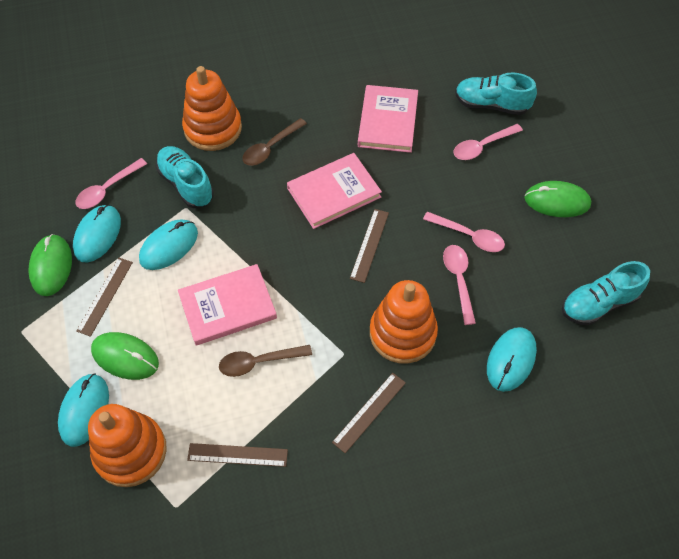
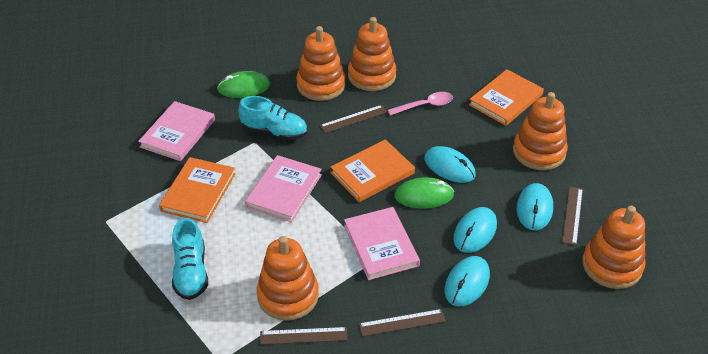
brown spoon: 2 -> 0
green mouse: 3 -> 2
orange book: 0 -> 3
orange stacking toy: 3 -> 5
pink spoon: 4 -> 1
turquoise shoe: 3 -> 2

